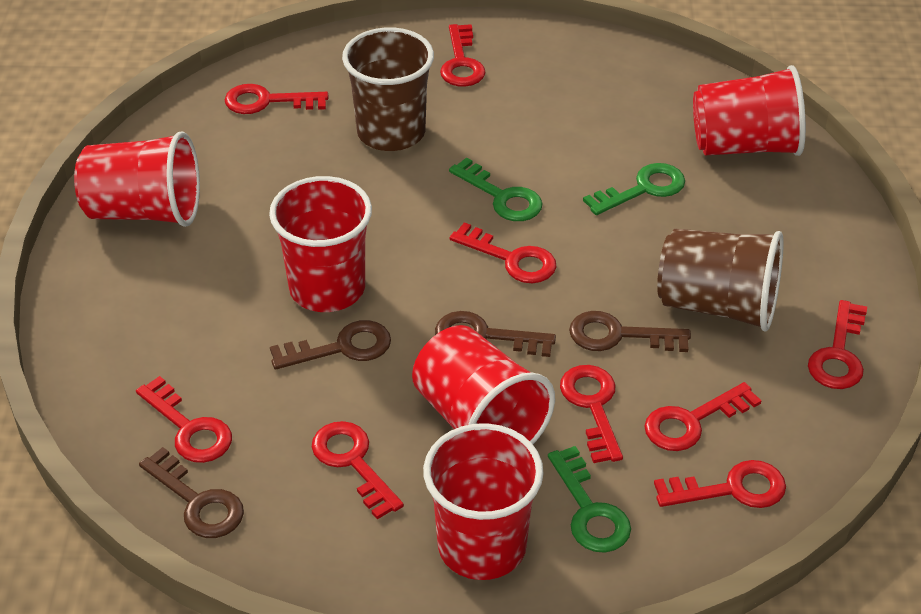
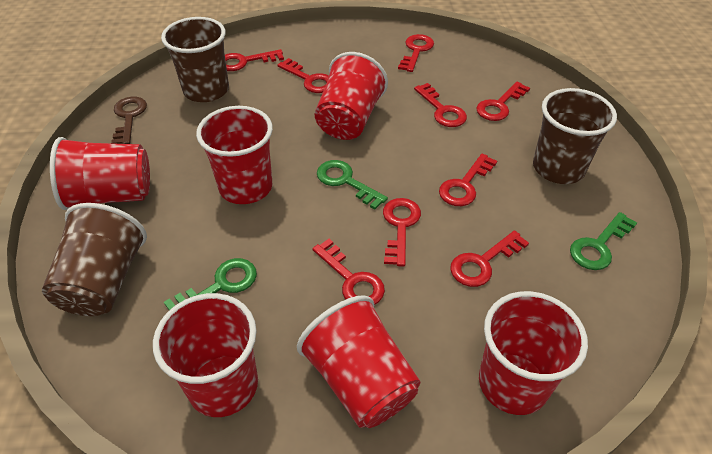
brown cup: 2 -> 3
brown key: 4 -> 1
red cup: 5 -> 6

